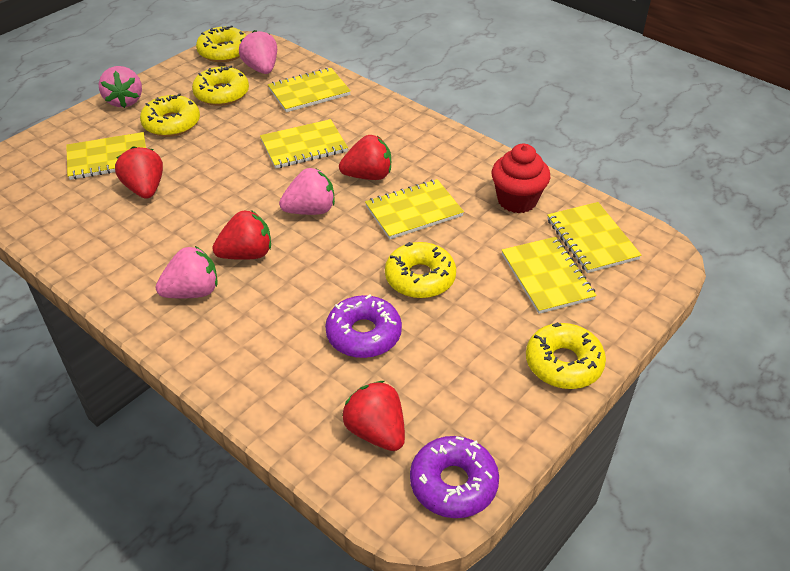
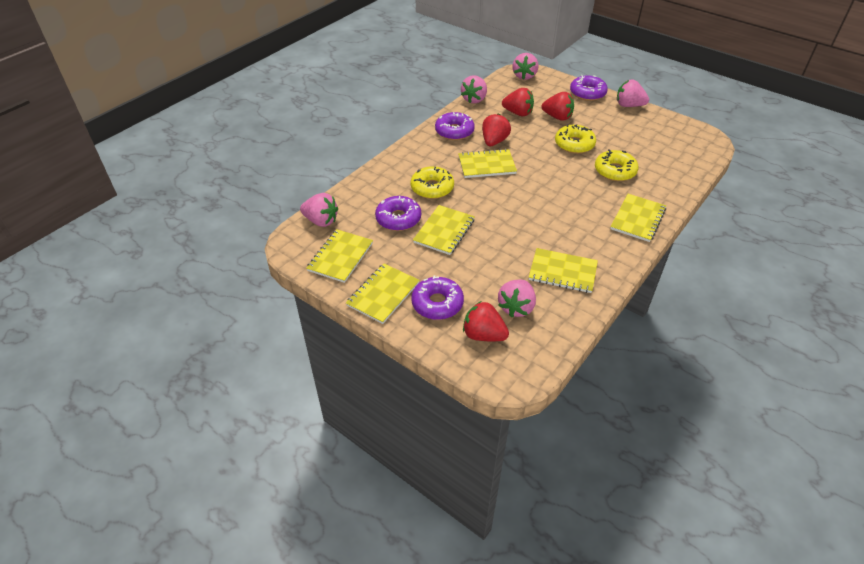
pink strawberry: 4 -> 5
purple donut: 2 -> 4
red cupcake: 1 -> 0
yellow donut: 5 -> 3

